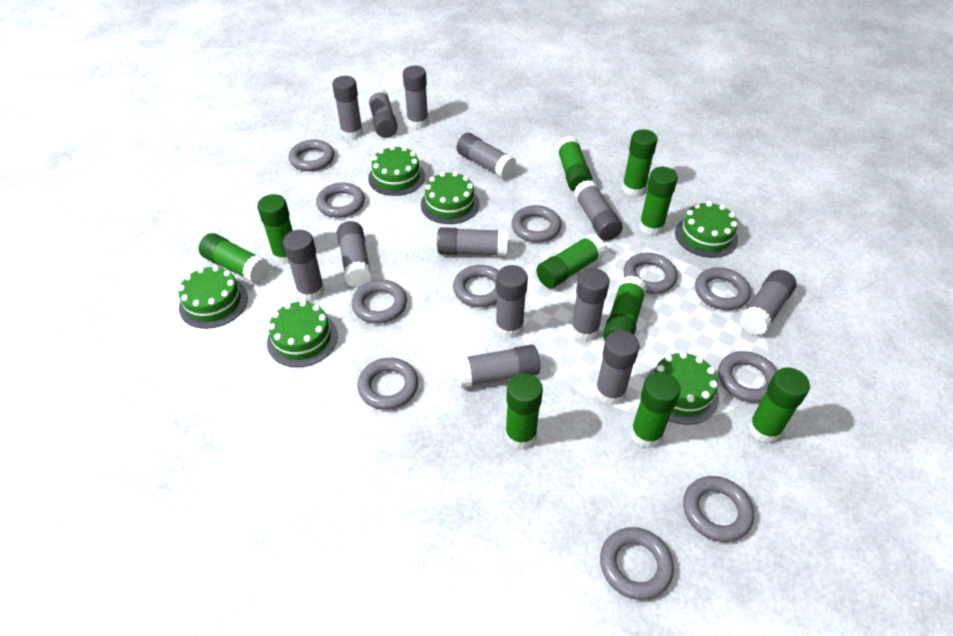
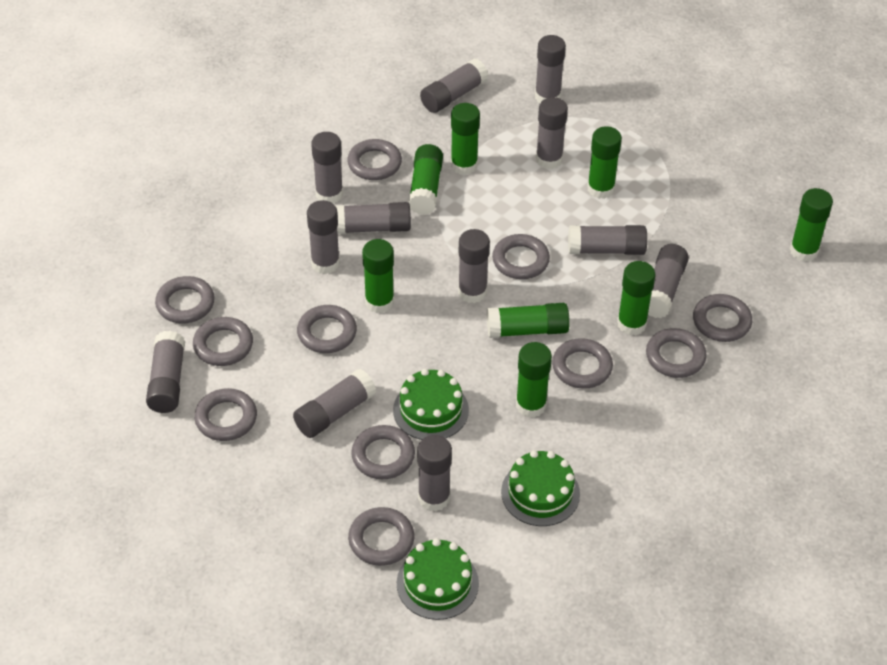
green cake: 6 -> 3
green glue stick: 10 -> 8
grey glue stick: 13 -> 12

